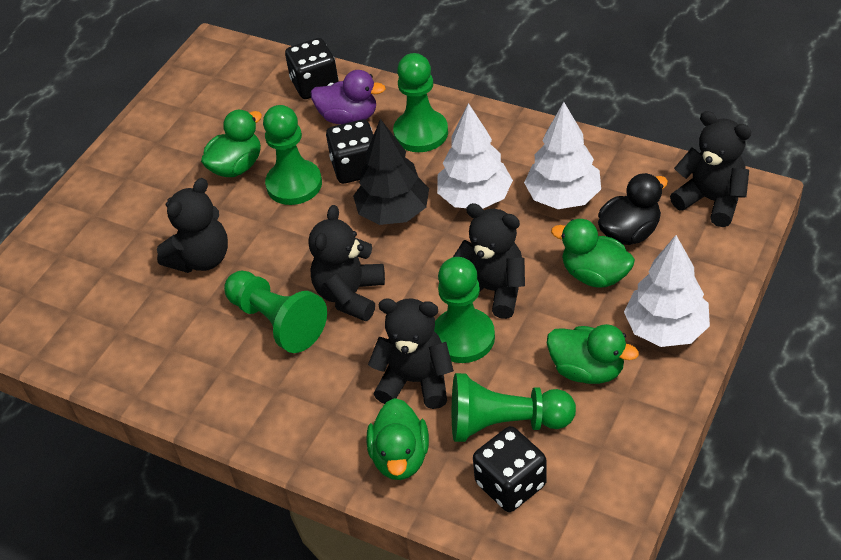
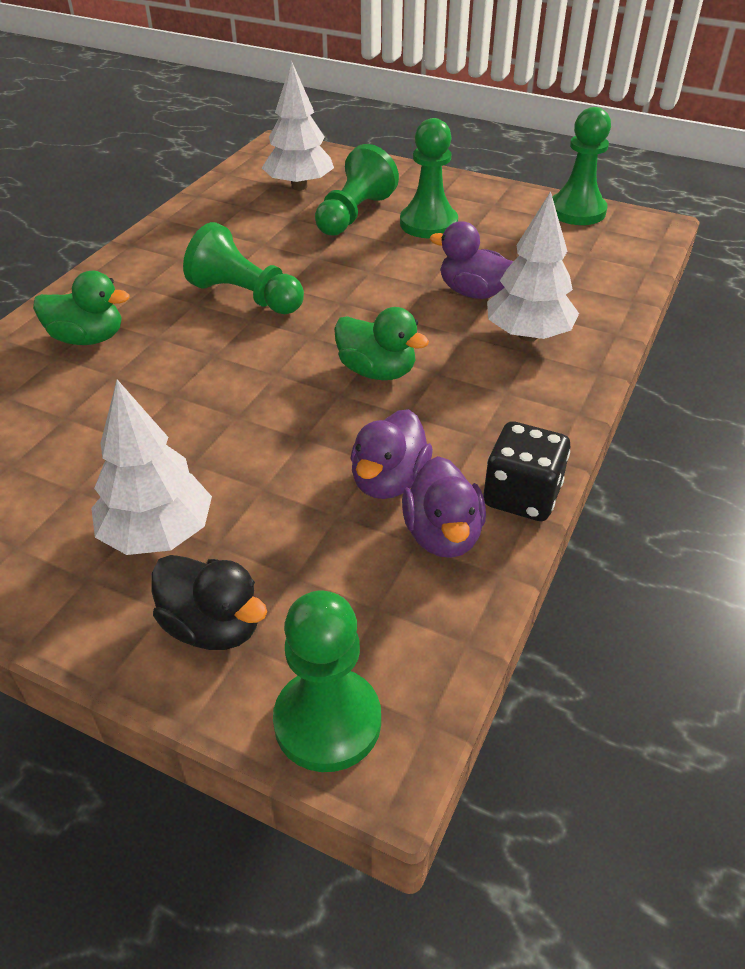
black dice: 3 -> 1
black teddy bear: 5 -> 0
black tree: 1 -> 0
green duck: 4 -> 2
purple duck: 1 -> 3

